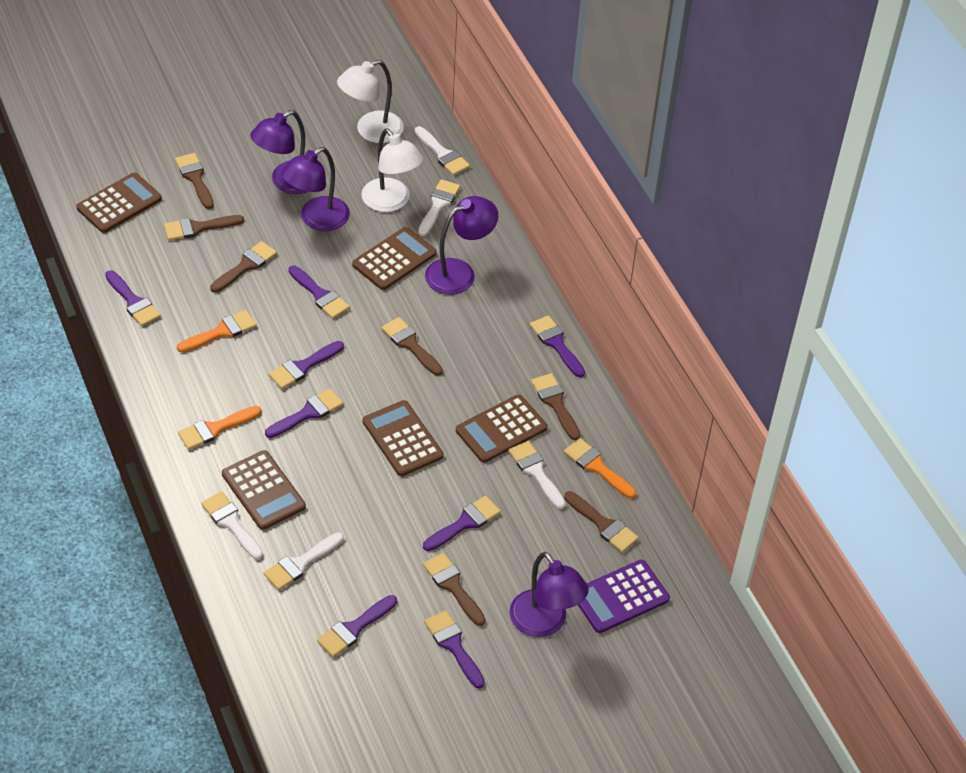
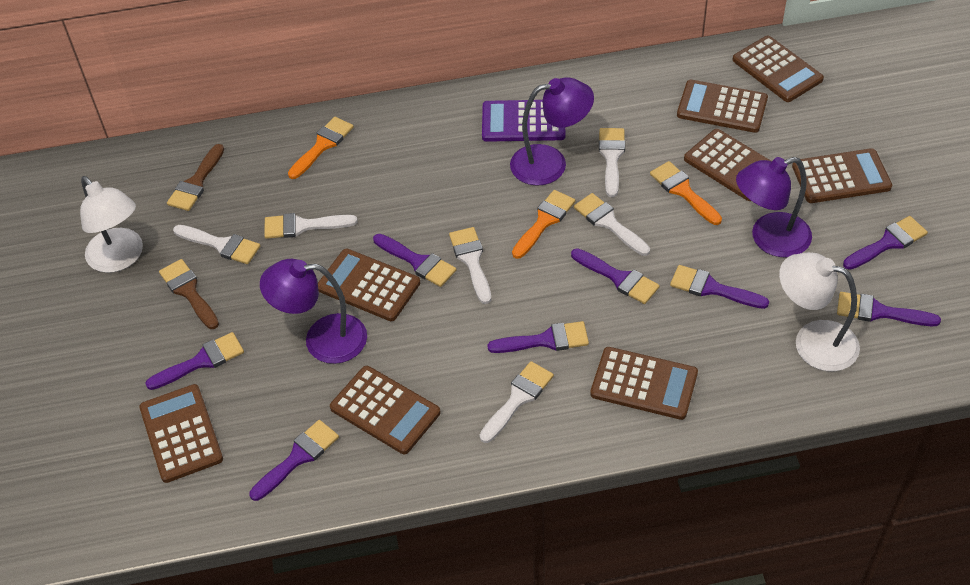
brown brush: 7 -> 2
brown calculator: 5 -> 8
purple lamp: 4 -> 3
white brush: 5 -> 6

